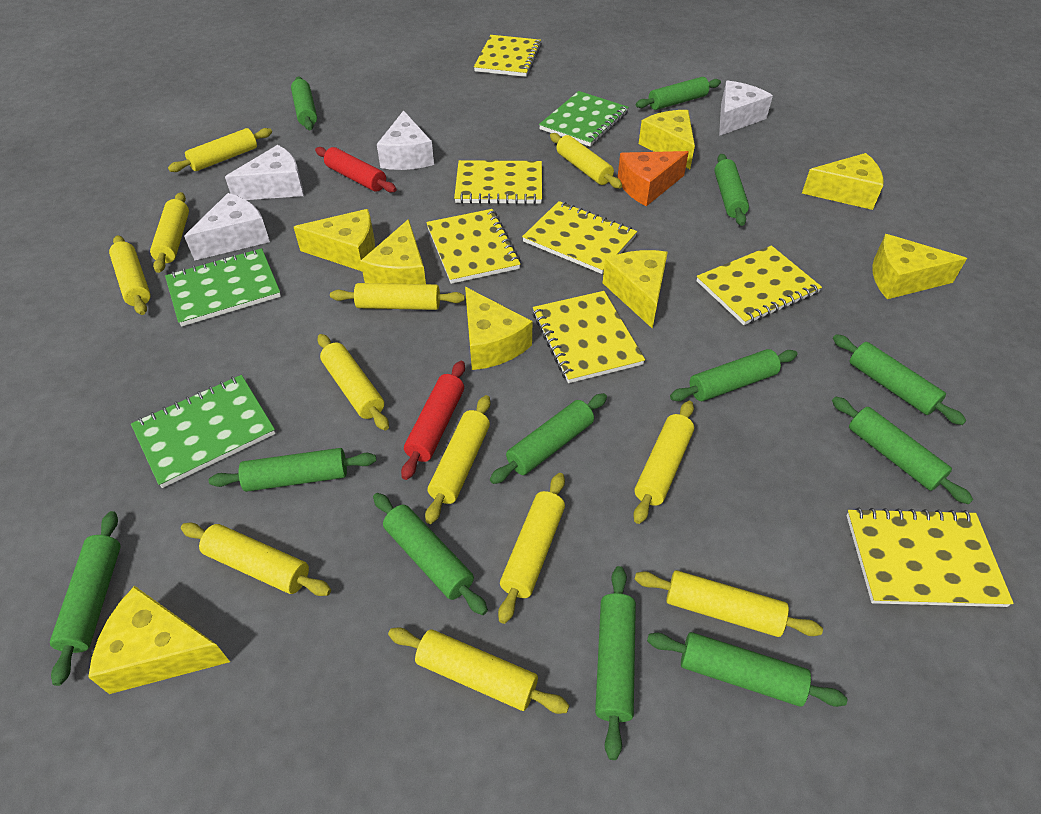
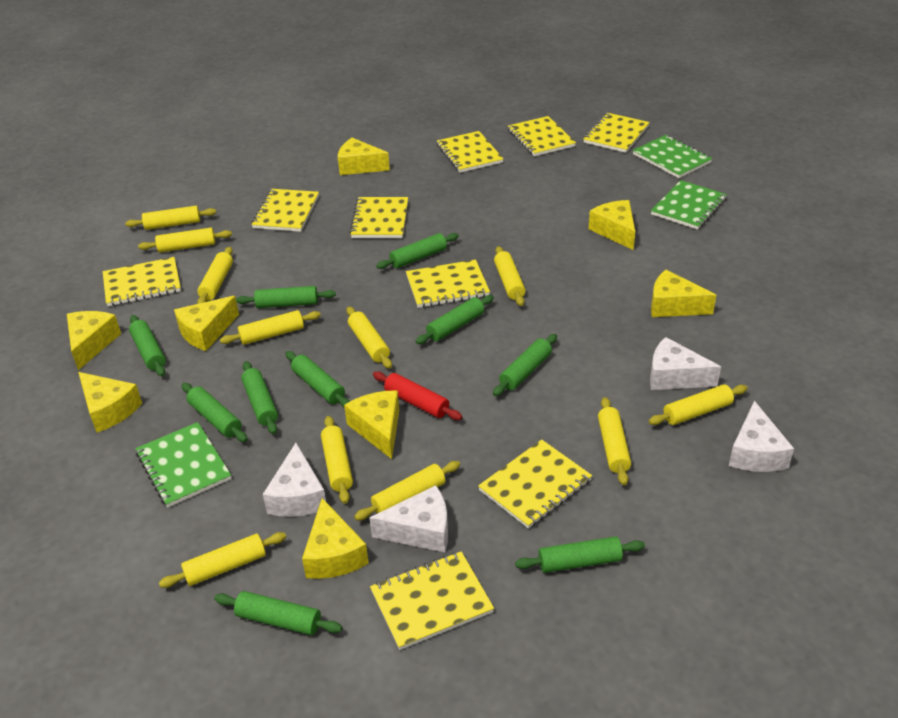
green rolling pin: 12 -> 10
orange cheese: 1 -> 0
red rolling pin: 2 -> 1
yellow notebook: 7 -> 9
yellow rolling pin: 12 -> 11

